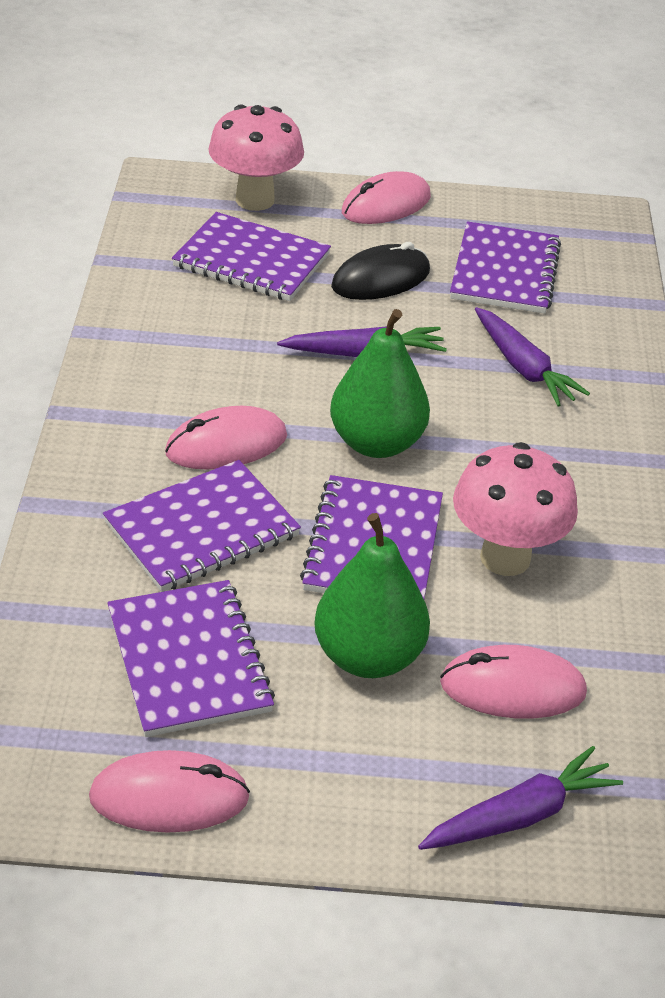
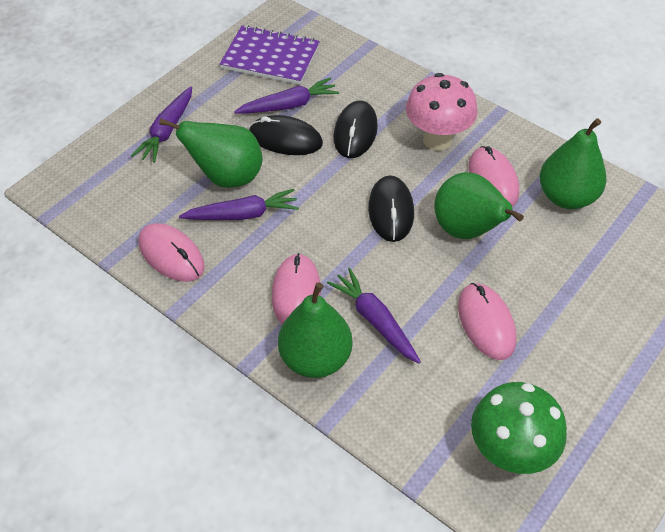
black mouse: 1 -> 3
green mushroom: 0 -> 1
green pear: 2 -> 4
pink mushroom: 2 -> 1
purple carrot: 3 -> 4
purple notebook: 5 -> 1

